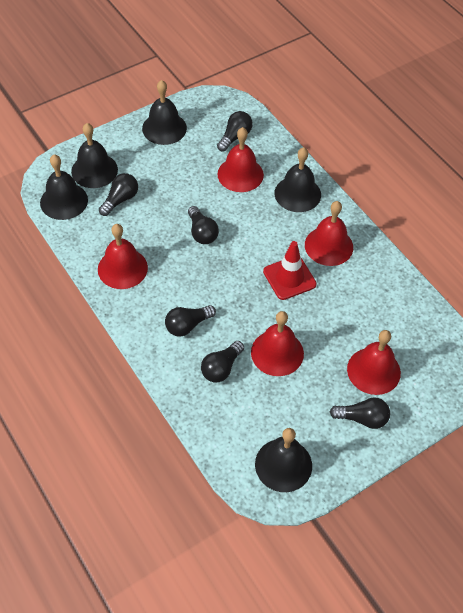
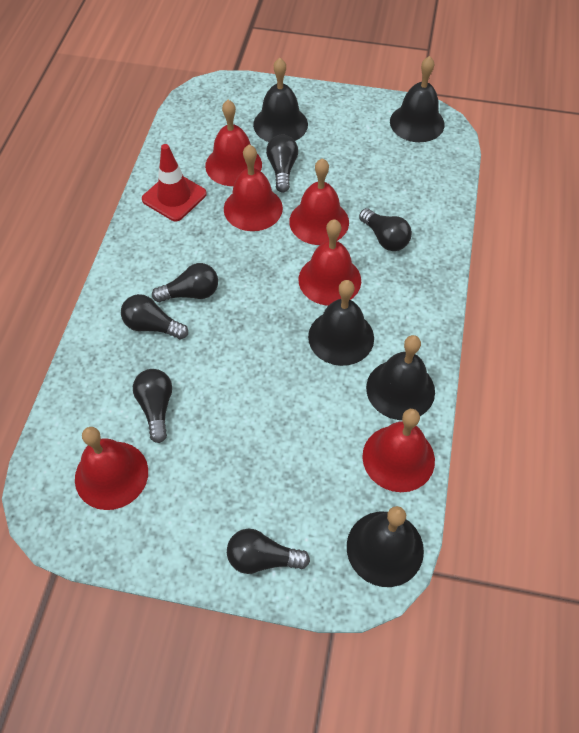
red bell: 5 -> 6

